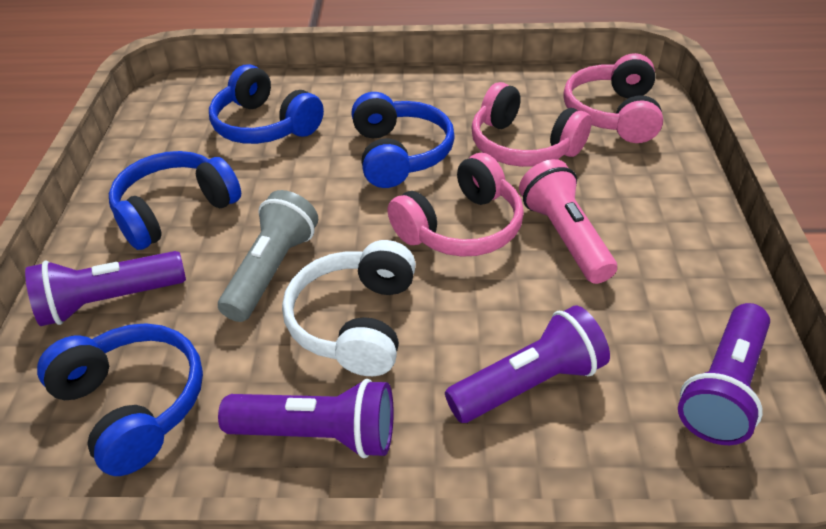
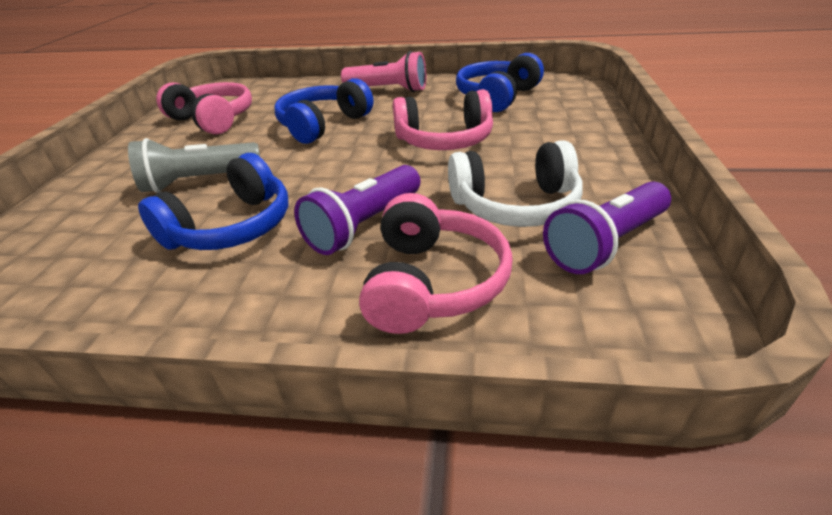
blue headphones: 4 -> 3
purple flashlight: 4 -> 2

